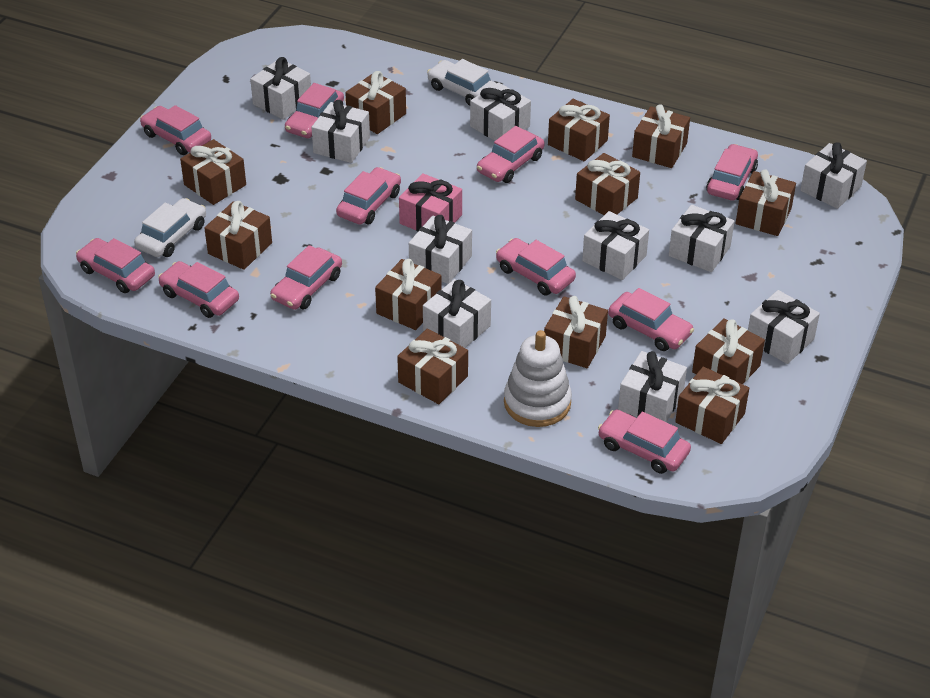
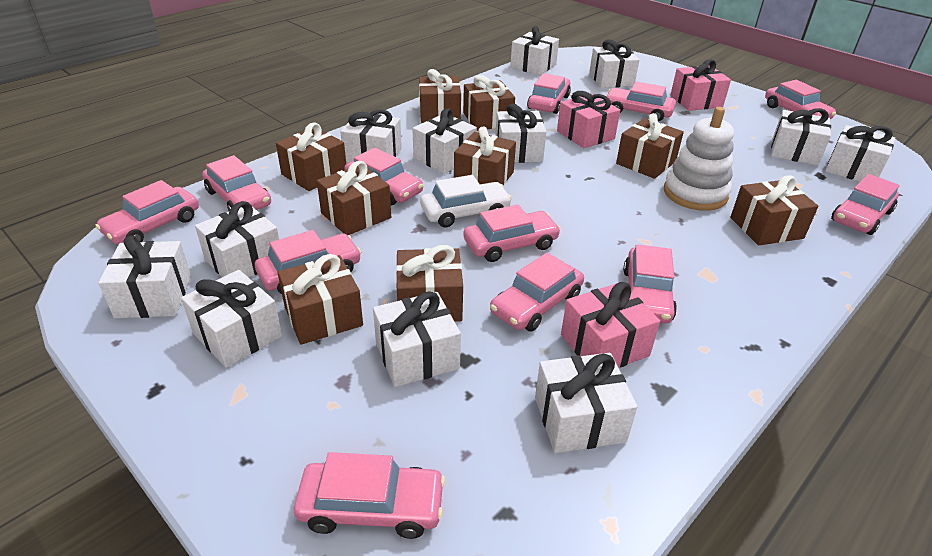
brown gift: 12 -> 9
pink car: 11 -> 12
pink gift: 1 -> 3
white car: 2 -> 1
white gift: 10 -> 12

